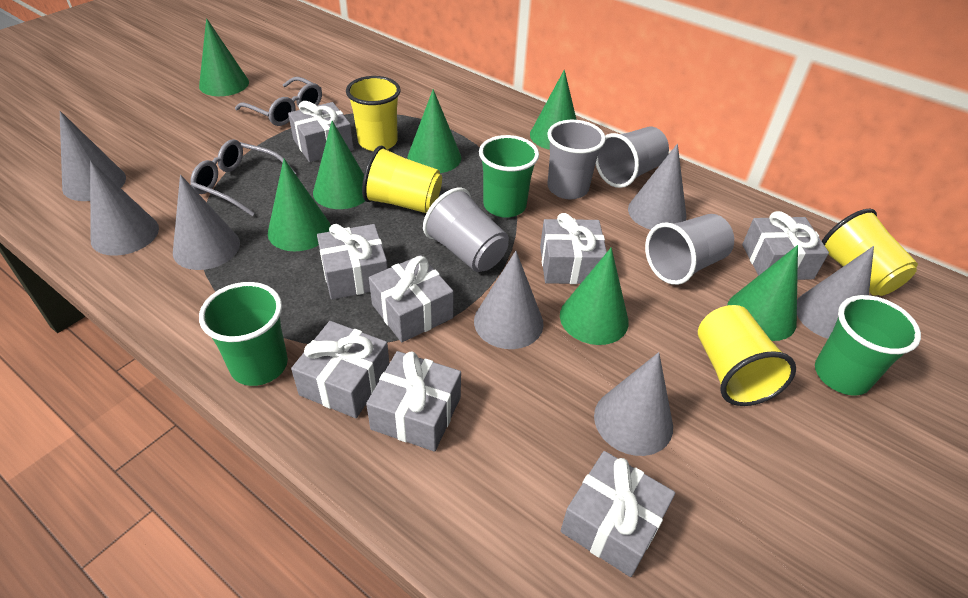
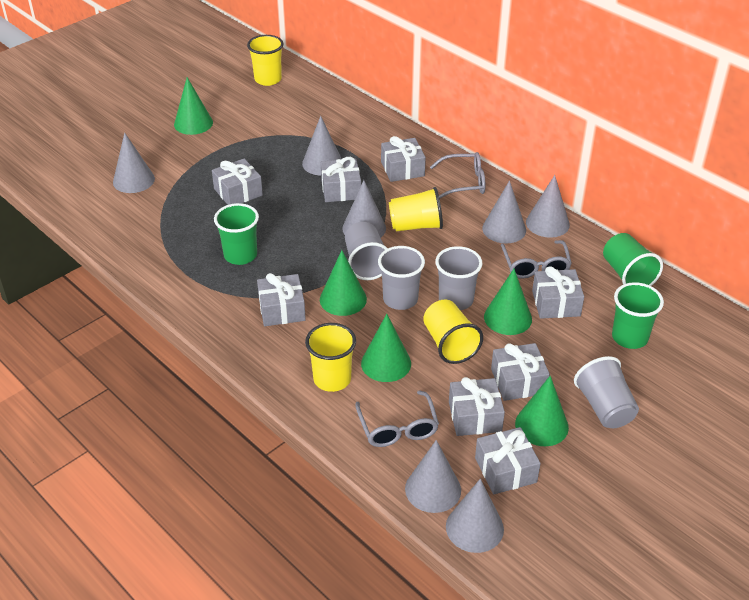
green cone: 7 -> 5
grey glasses: 2 -> 3

